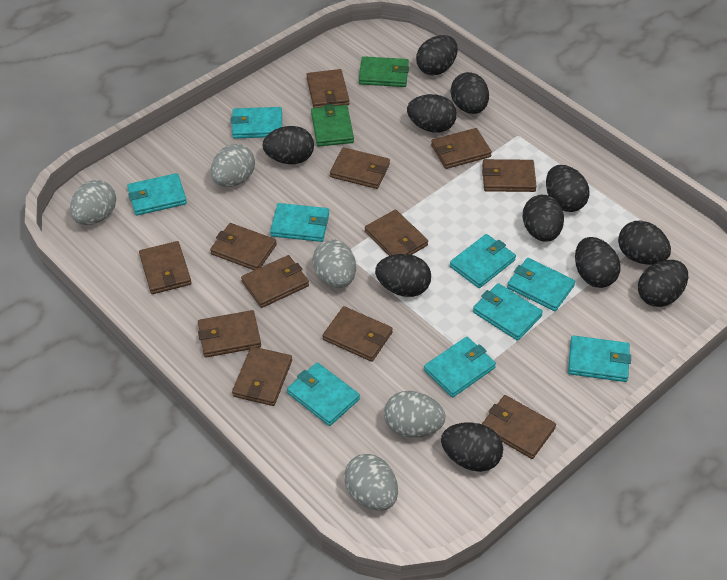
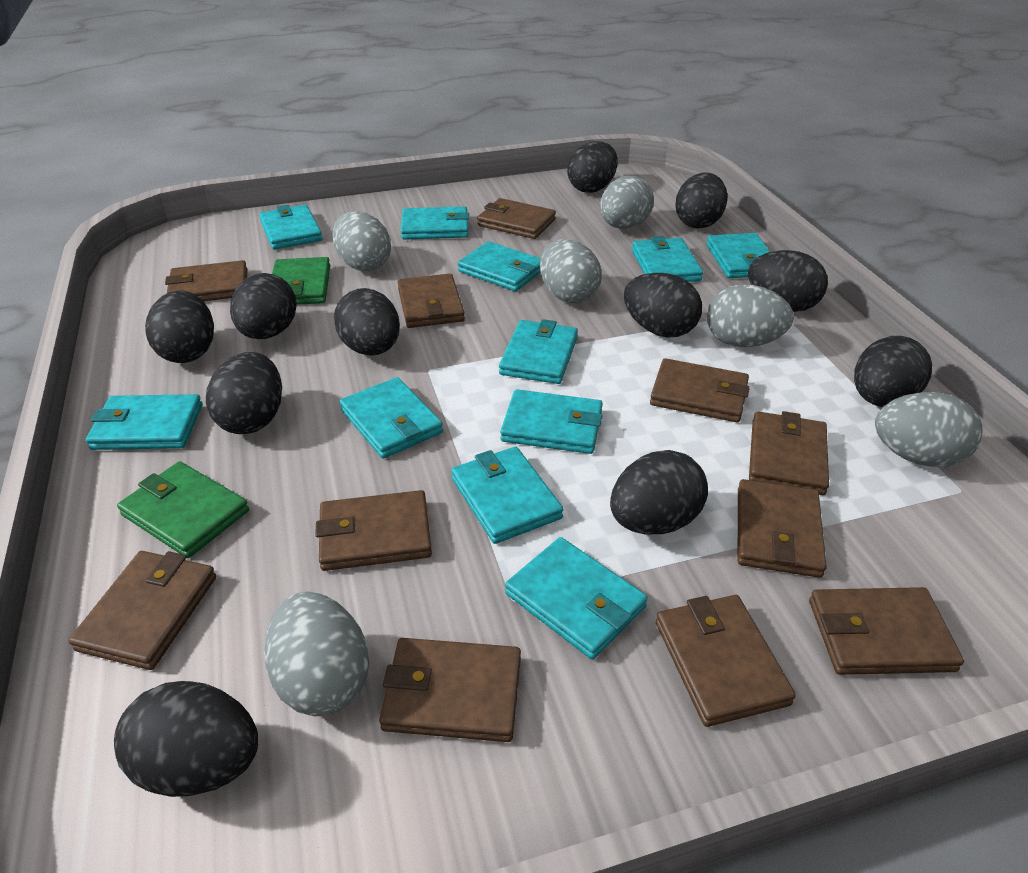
brown wallet: 12 -> 11
grey egg: 5 -> 6
turquoise wallet: 9 -> 11

